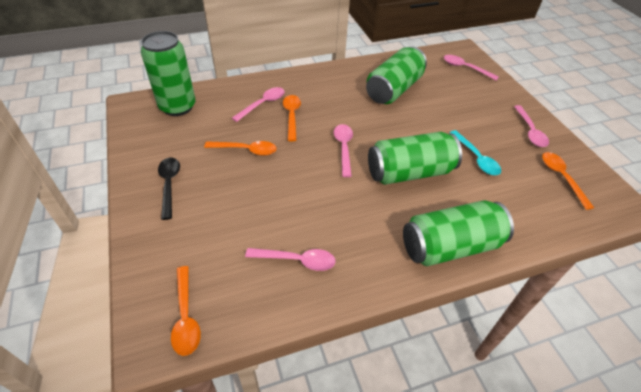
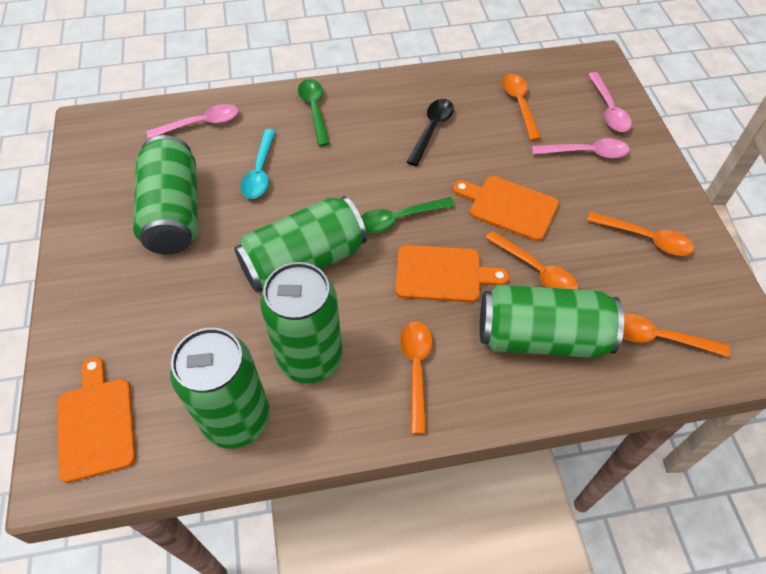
green can: 4 -> 5
green spoon: 0 -> 2
orange cutting board: 0 -> 3
orange spoon: 4 -> 5
pink spoon: 5 -> 3

